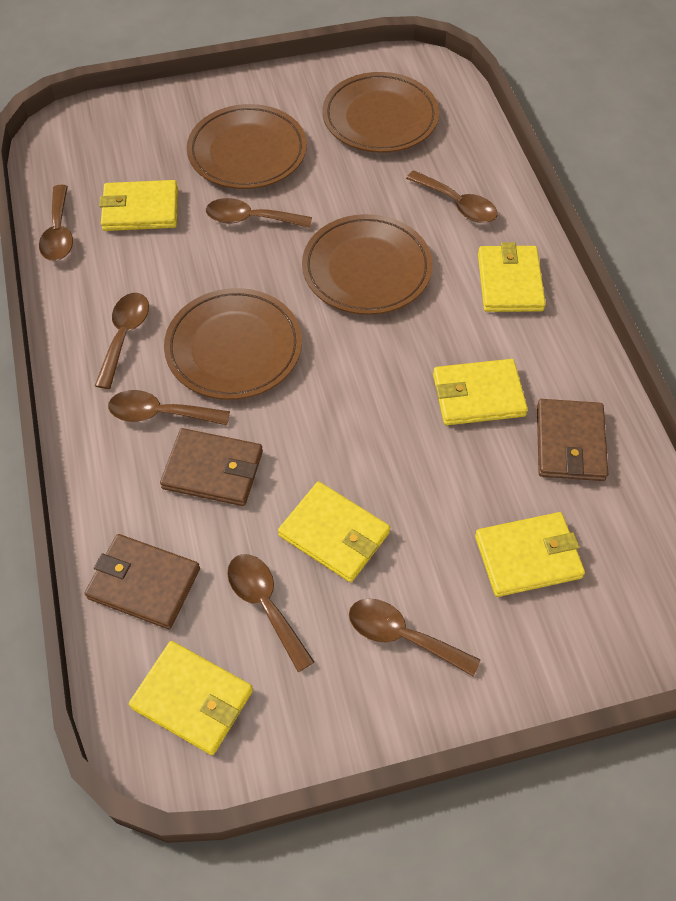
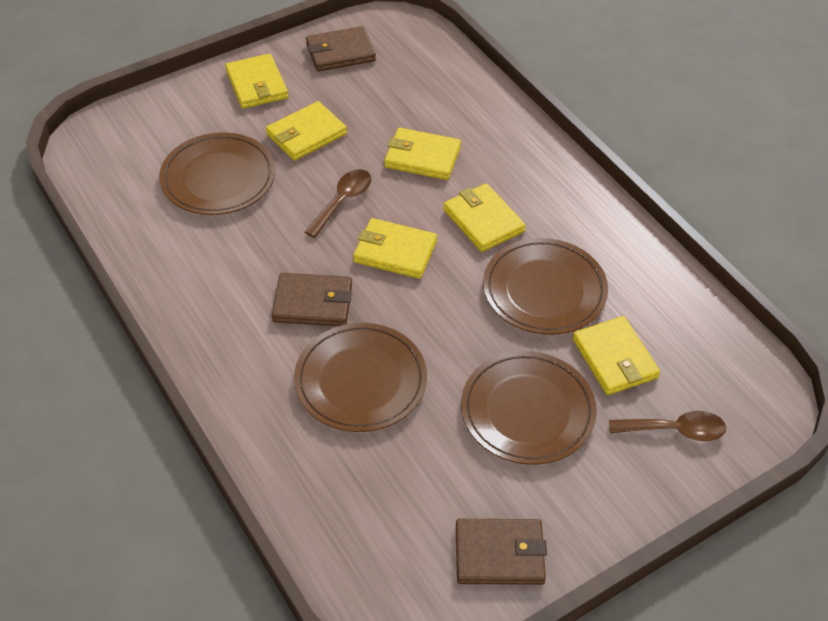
brown spoon: 7 -> 2

